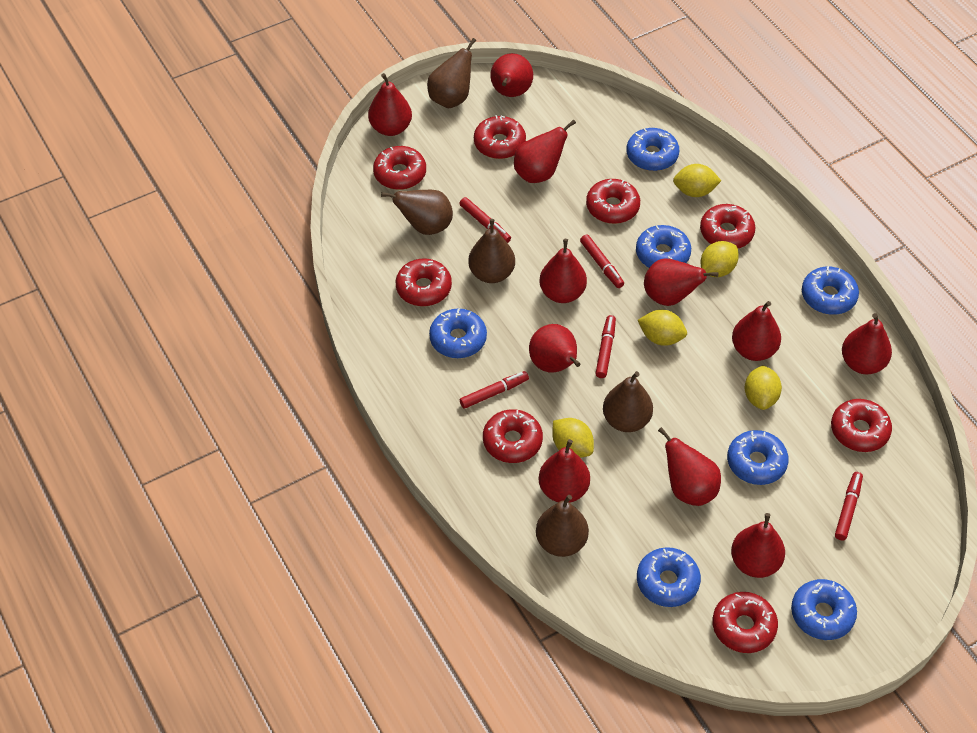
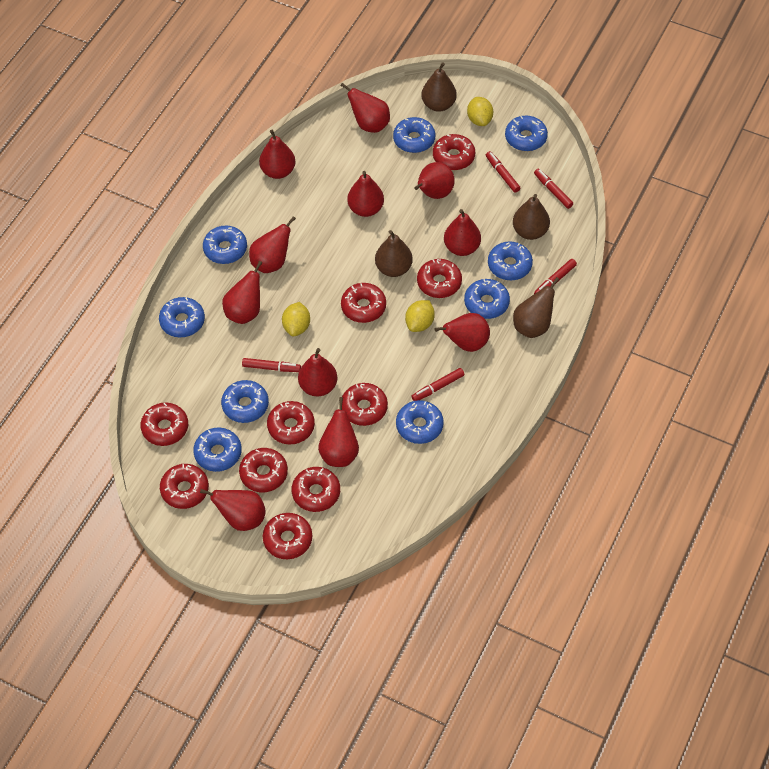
blue donut: 7 -> 9
brown pear: 5 -> 4
red donut: 8 -> 10
yellow lemon: 5 -> 3

